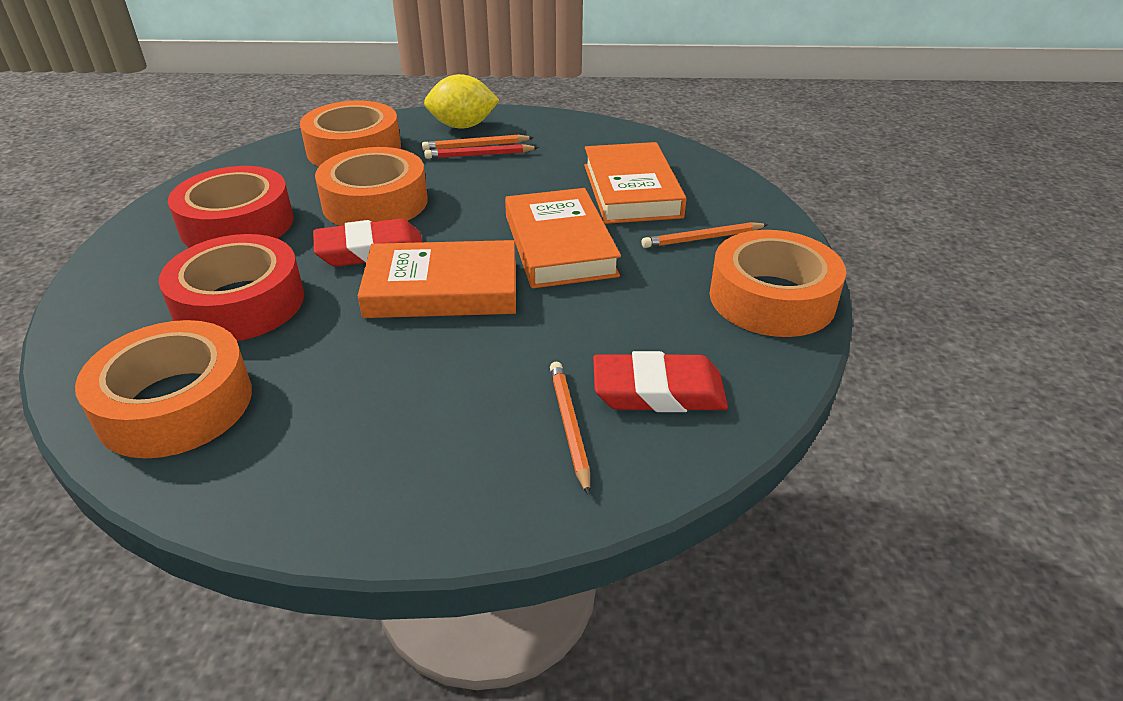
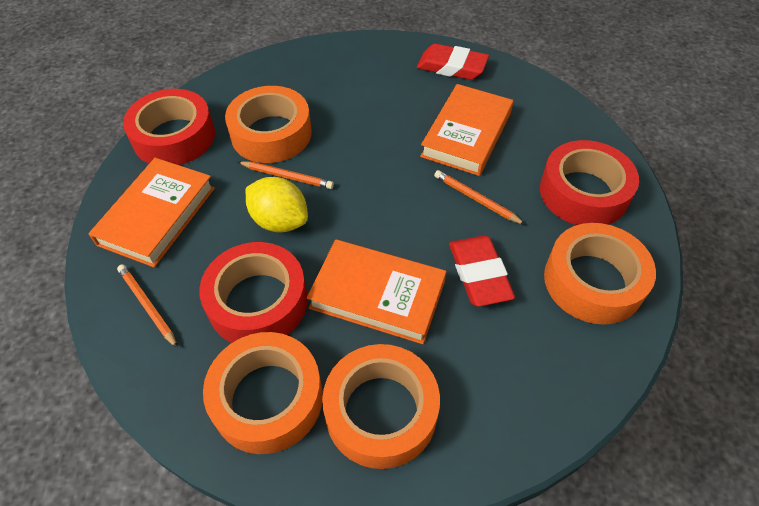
red pencil: 1 -> 0
red tape: 2 -> 3

